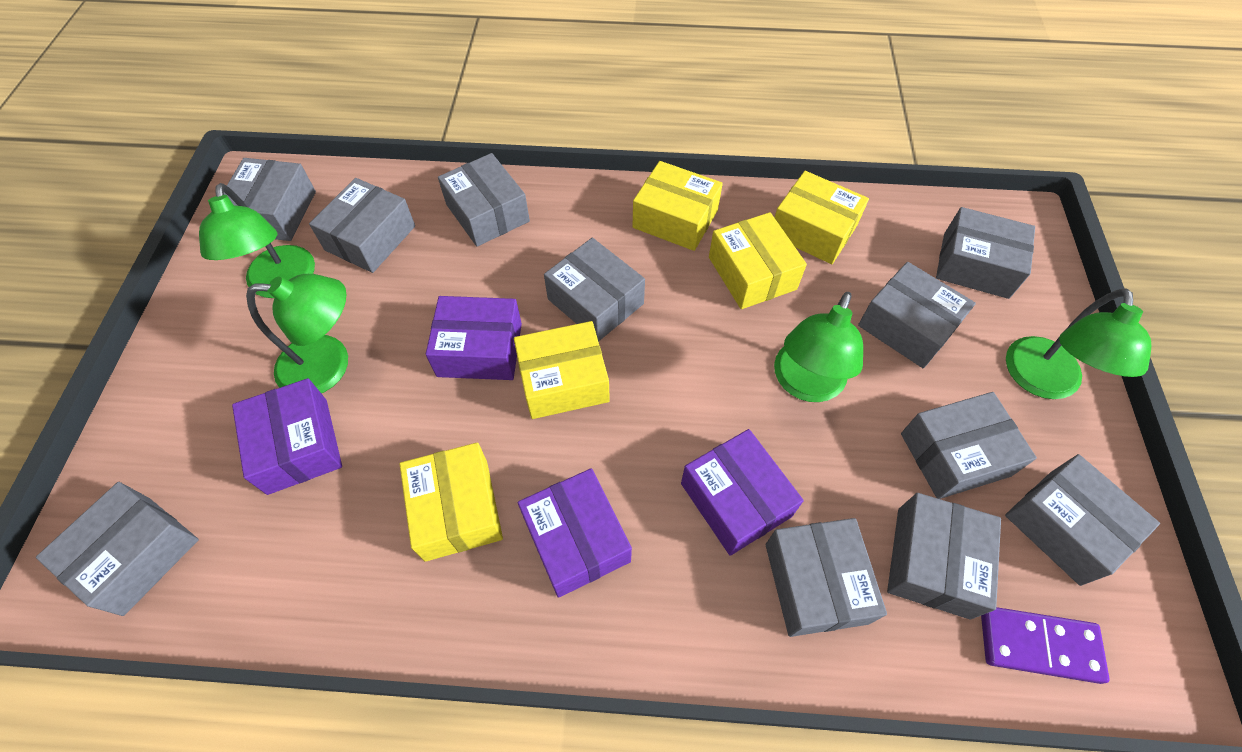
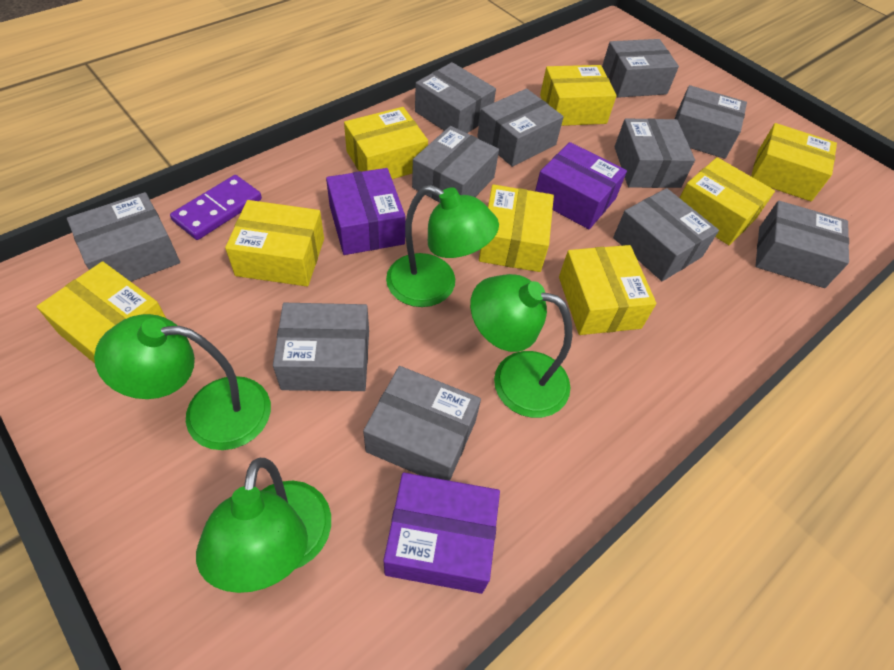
purple box: 4 -> 3
yellow box: 5 -> 8

